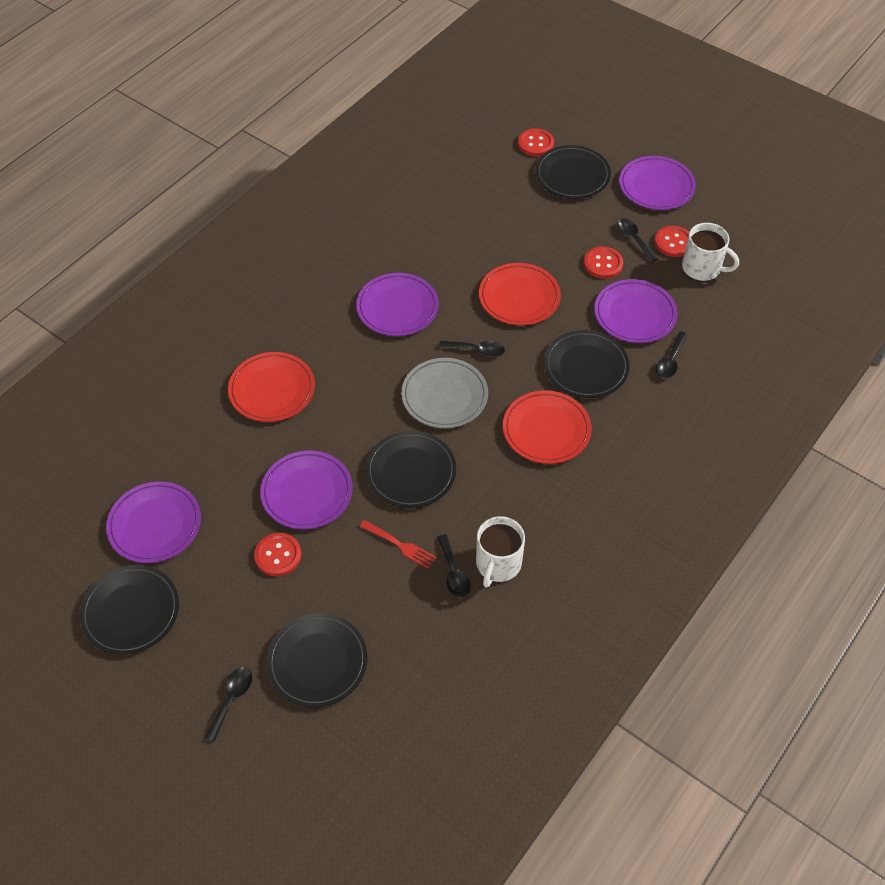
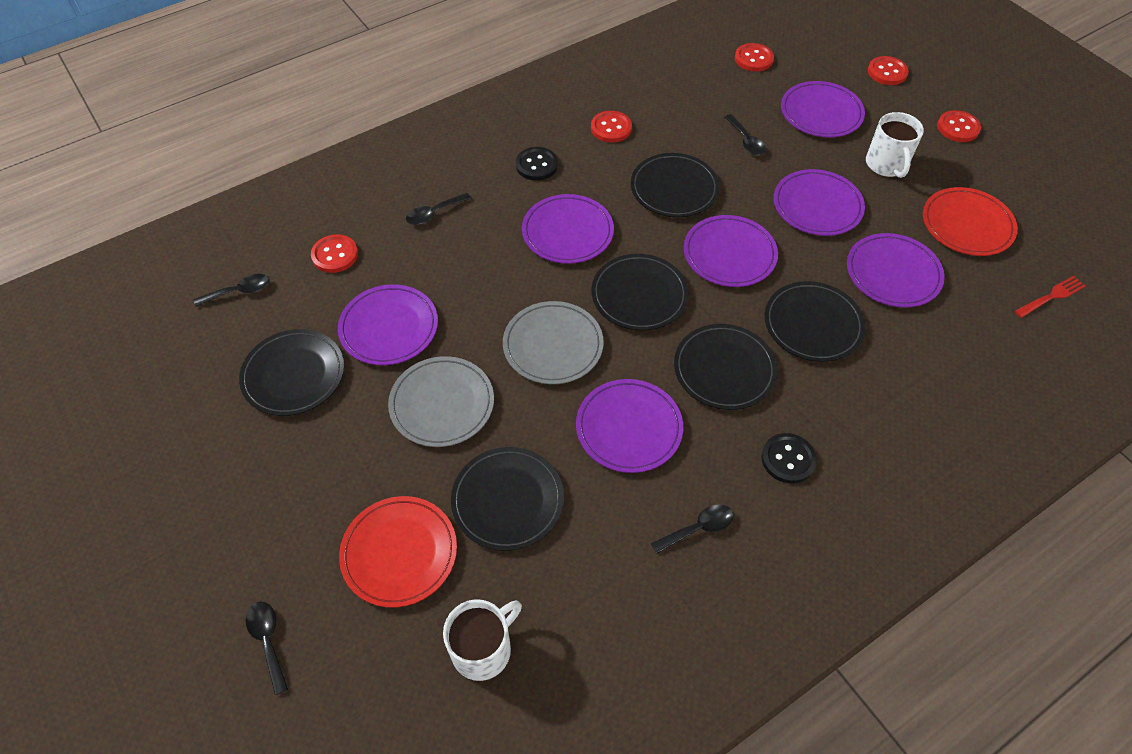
black button: 0 -> 2
black plate: 5 -> 6
grey plate: 1 -> 2
purple plate: 5 -> 7
red button: 4 -> 5
red plate: 3 -> 2

